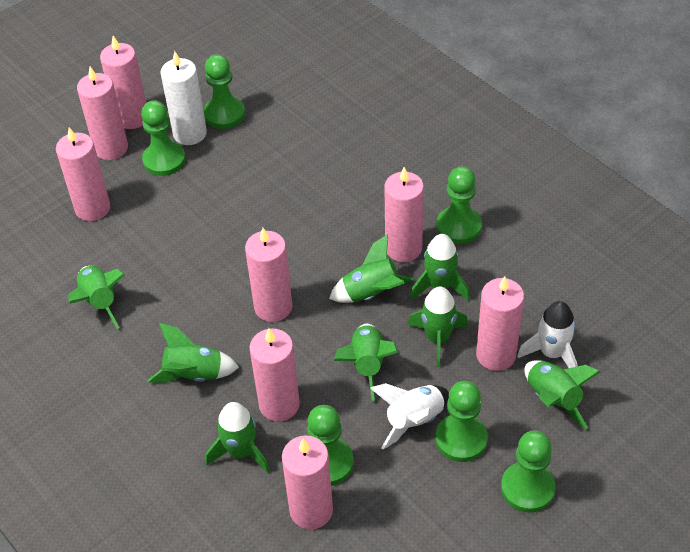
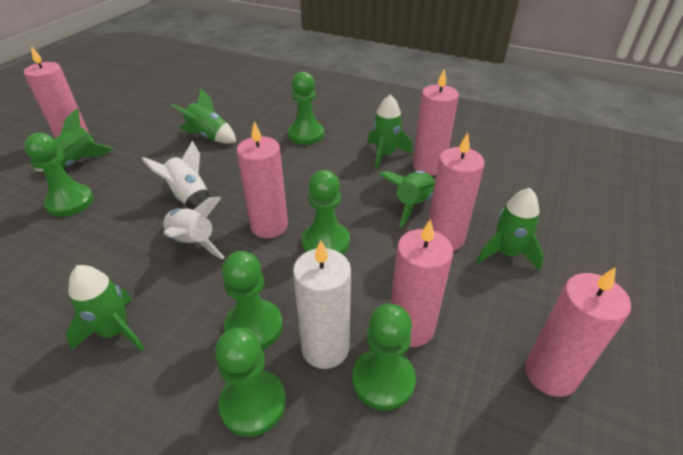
green rocket: 8 -> 6
pink candle: 8 -> 6

